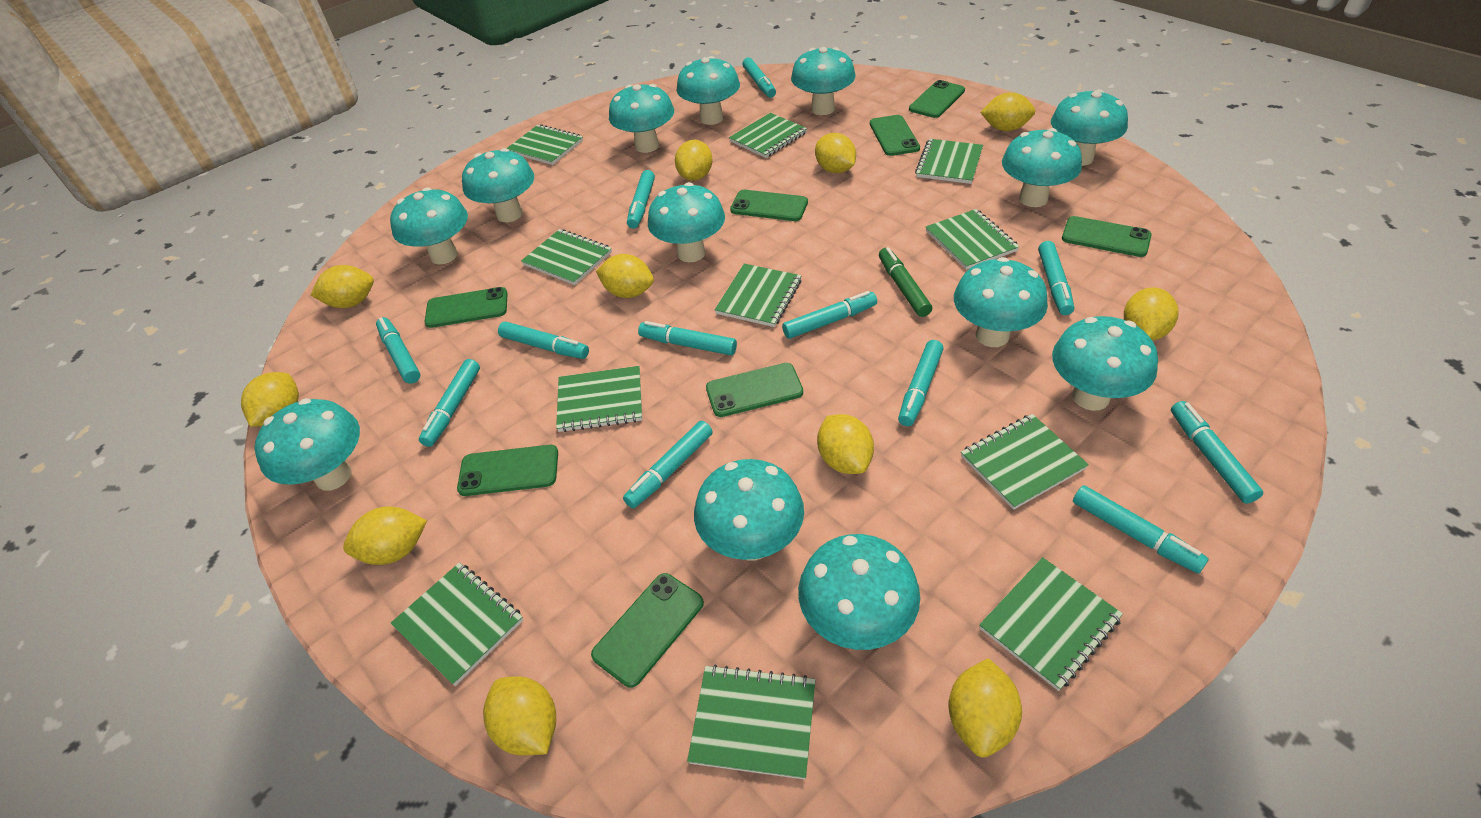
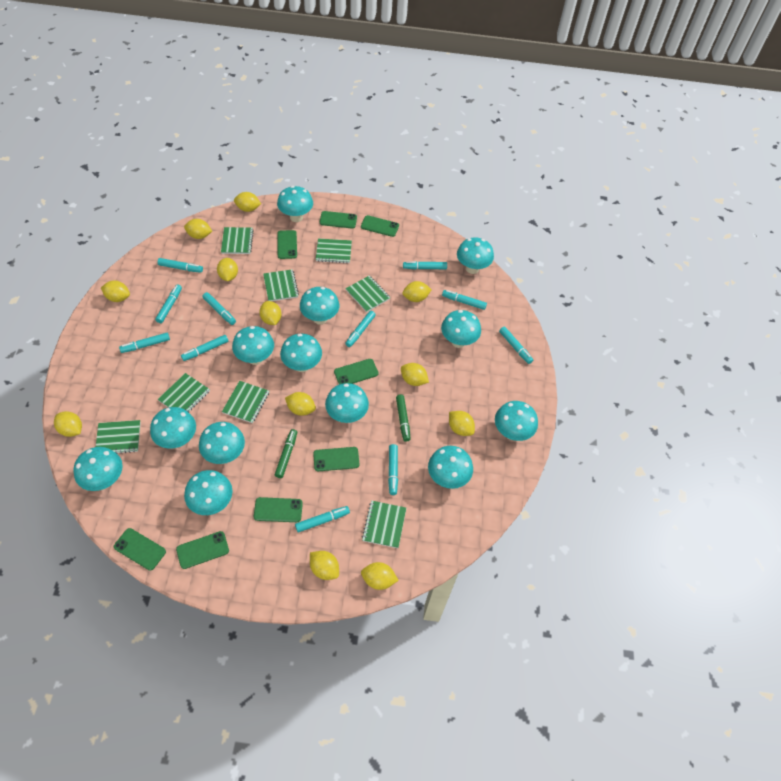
green marker: 1 -> 2
green notebook: 11 -> 8
turquoise marker: 12 -> 11
yellow lemon: 11 -> 12

